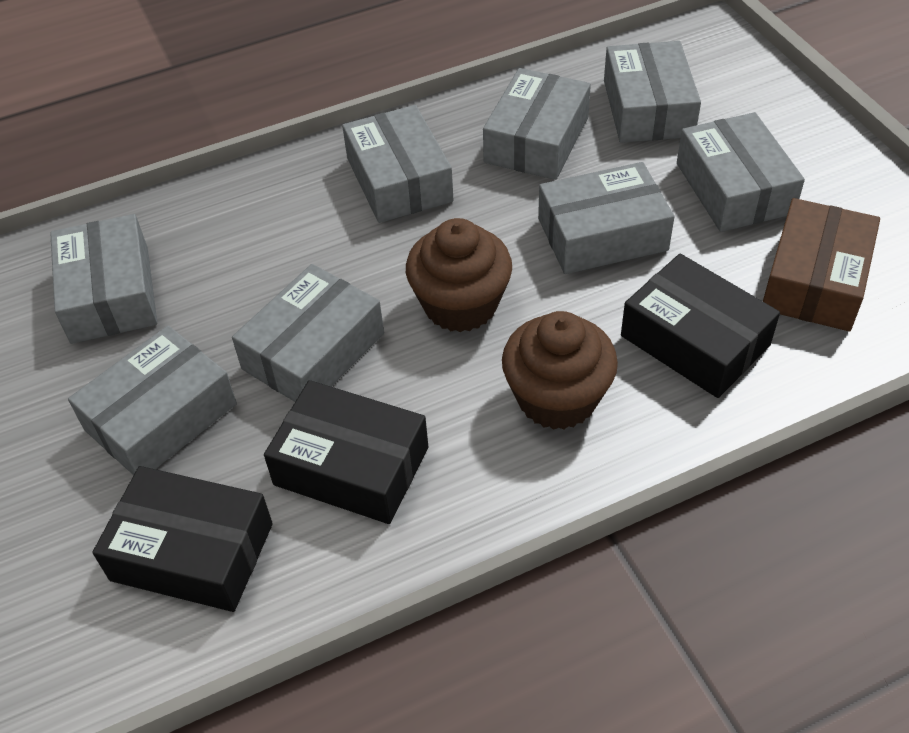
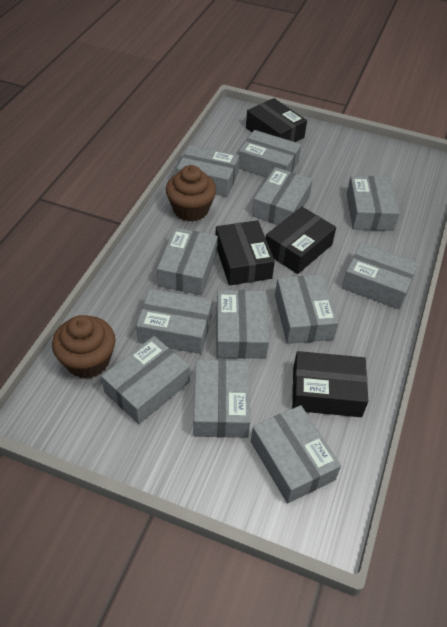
black box: 3 -> 4
brown box: 1 -> 0
grey box: 8 -> 12

